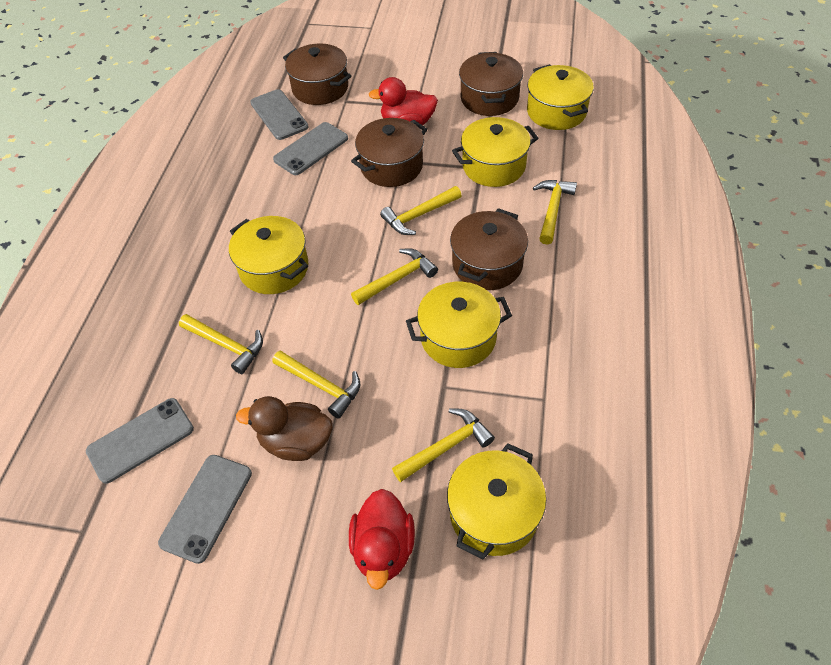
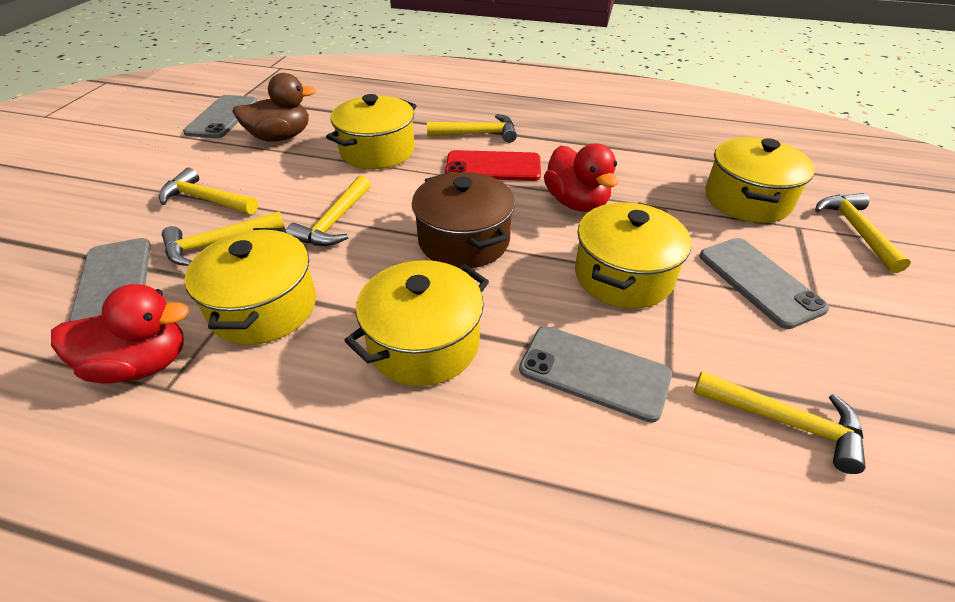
brown pot: 4 -> 1
red phone: 0 -> 1

